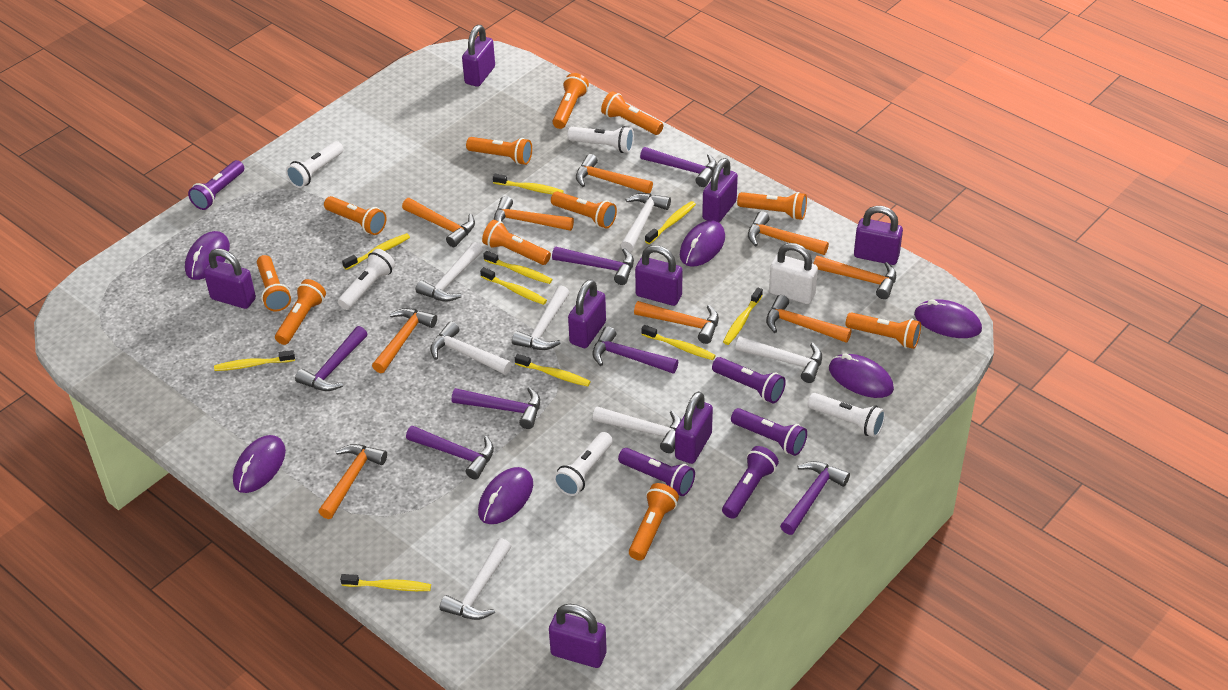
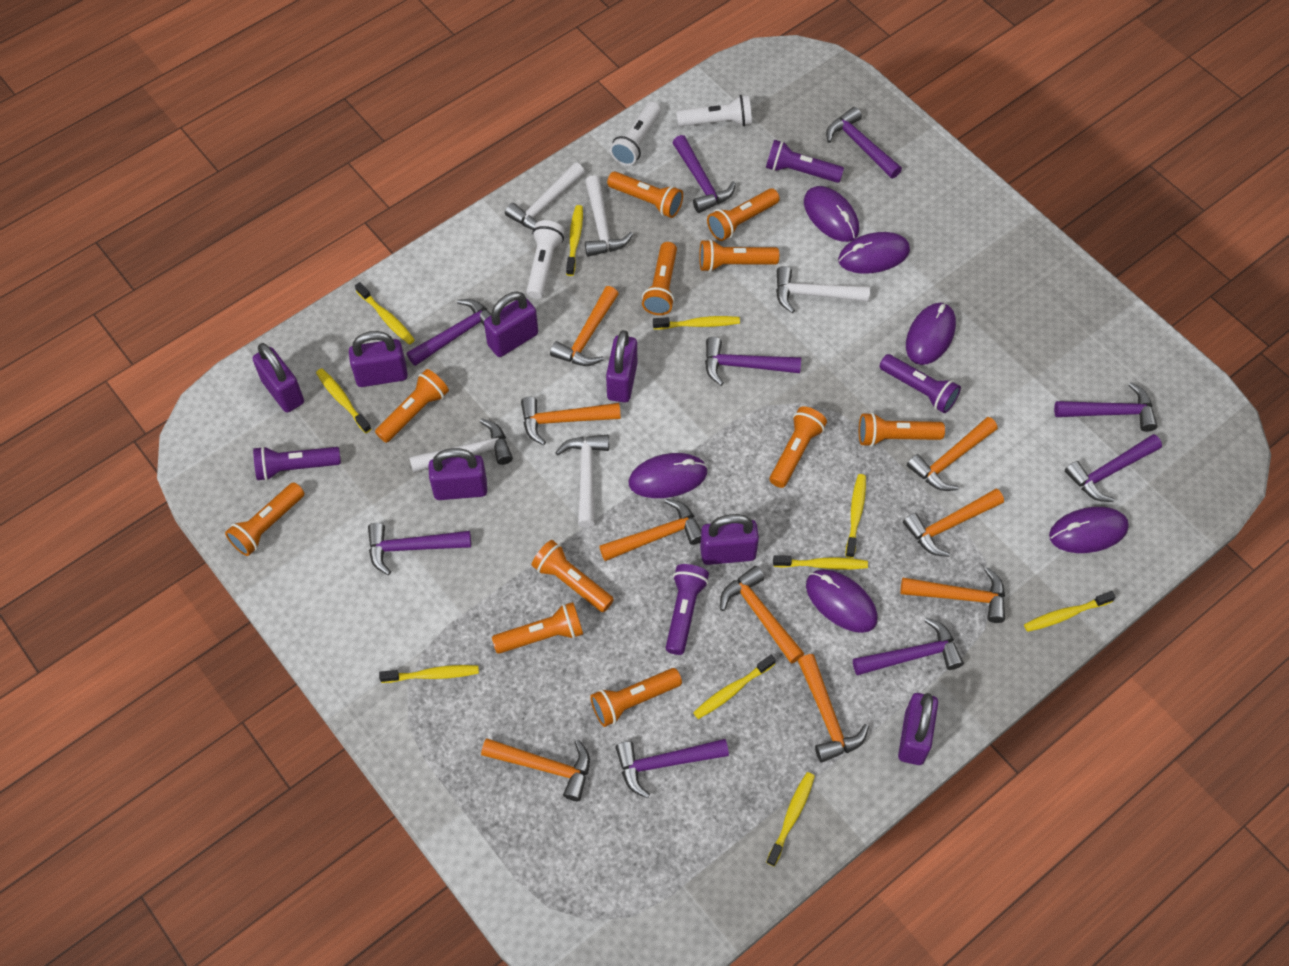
purple flashlight: 5 -> 4
purple hammer: 7 -> 9
purple padlock: 8 -> 7
white flashlight: 5 -> 3
white hammer: 7 -> 5
white padlock: 1 -> 0

